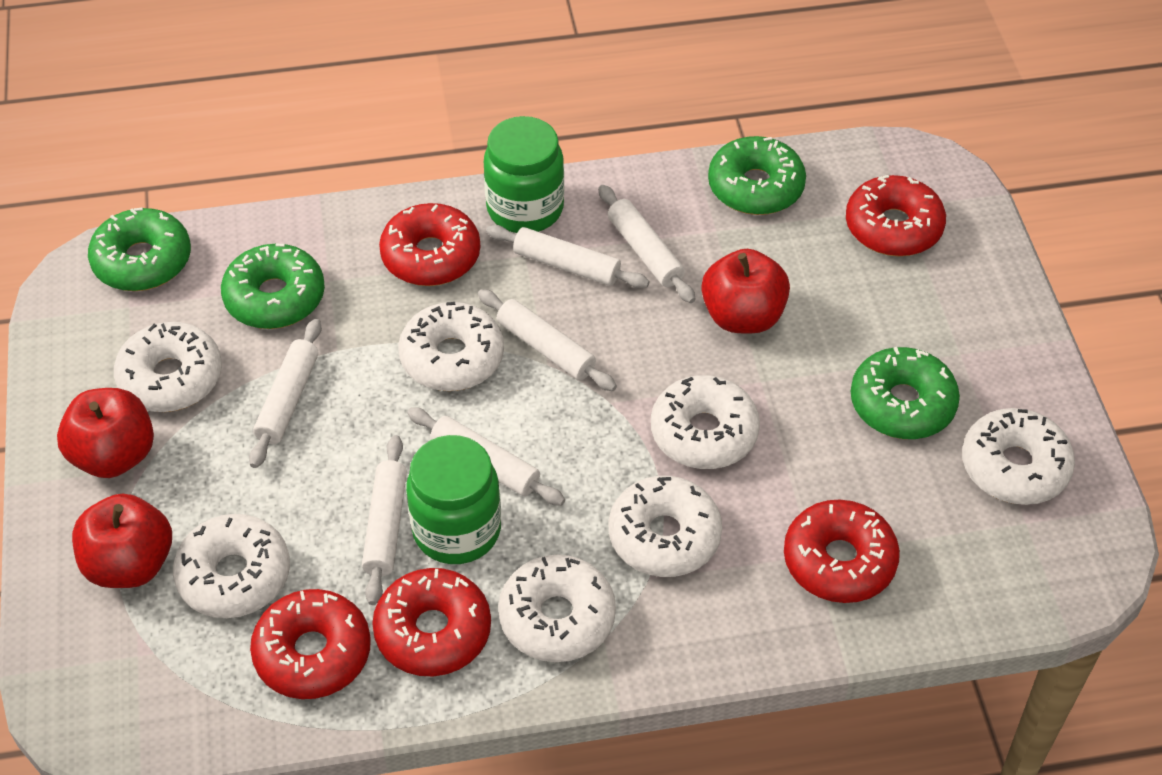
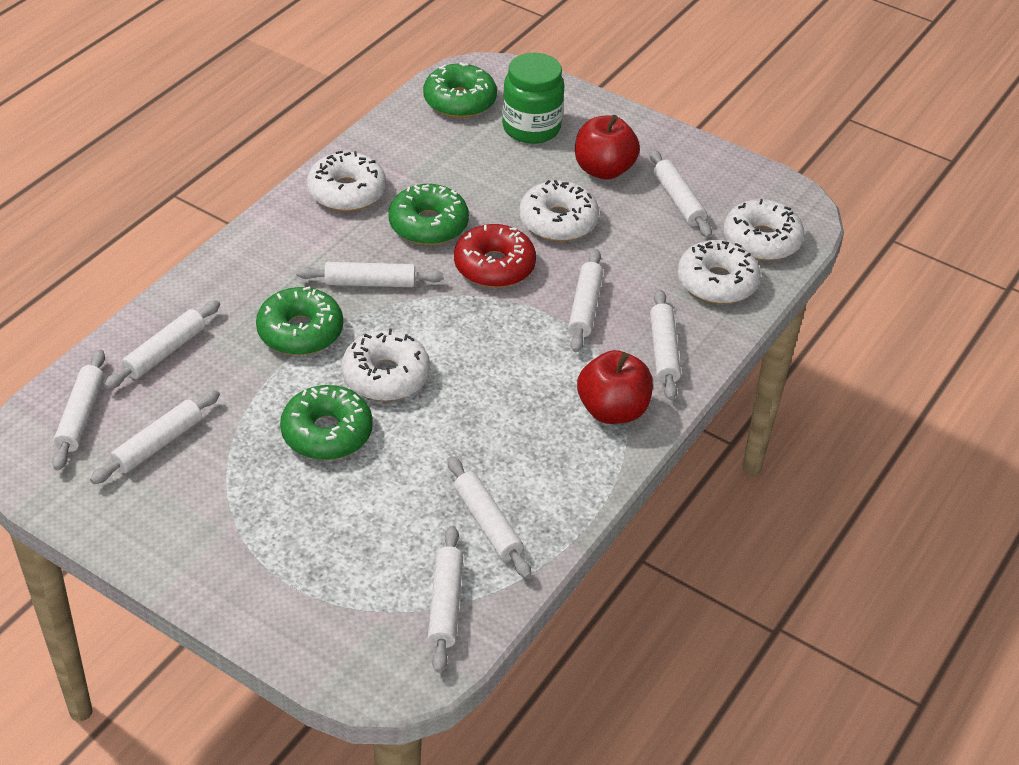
green jar: 2 -> 1
red apple: 3 -> 2
red donut: 5 -> 1
white donut: 7 -> 5
white rolling pin: 6 -> 9

